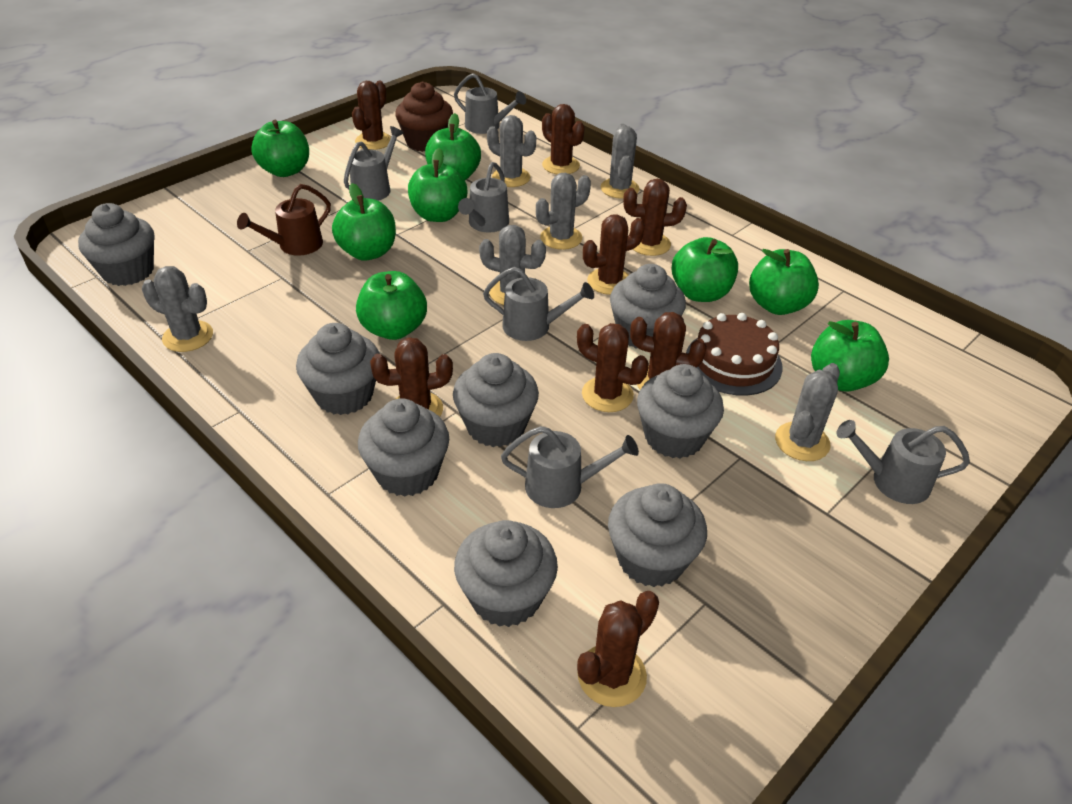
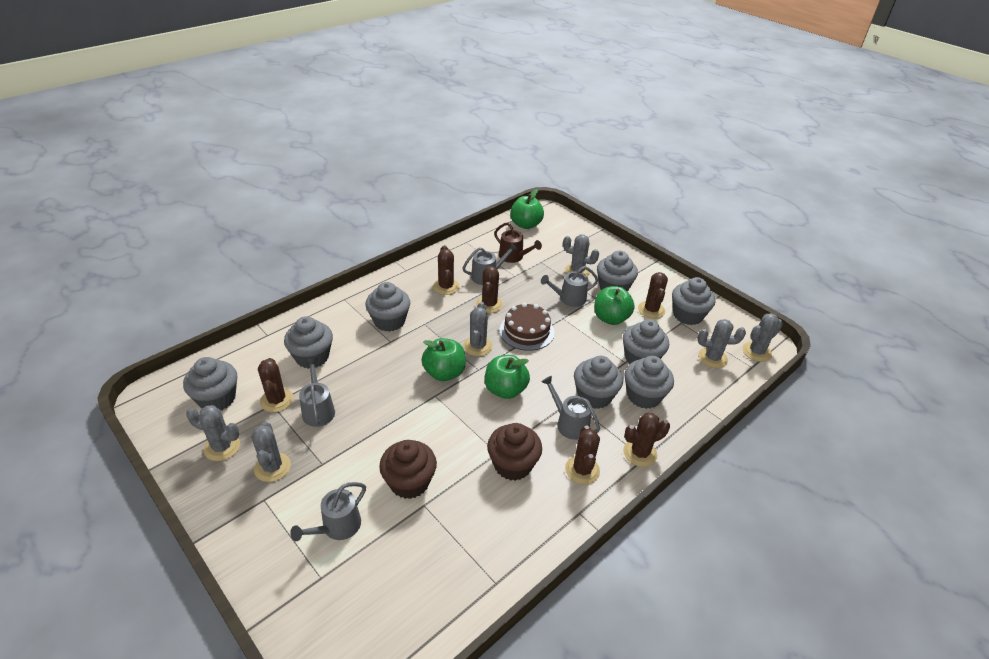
brown cactus: 8 -> 6
brown cupcake: 1 -> 2
green apple: 8 -> 4
grey watering can: 6 -> 5

